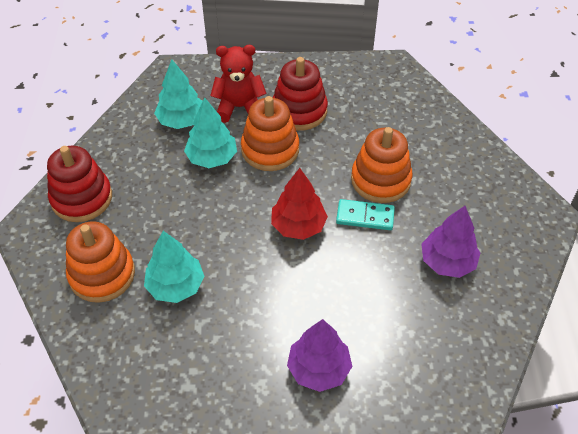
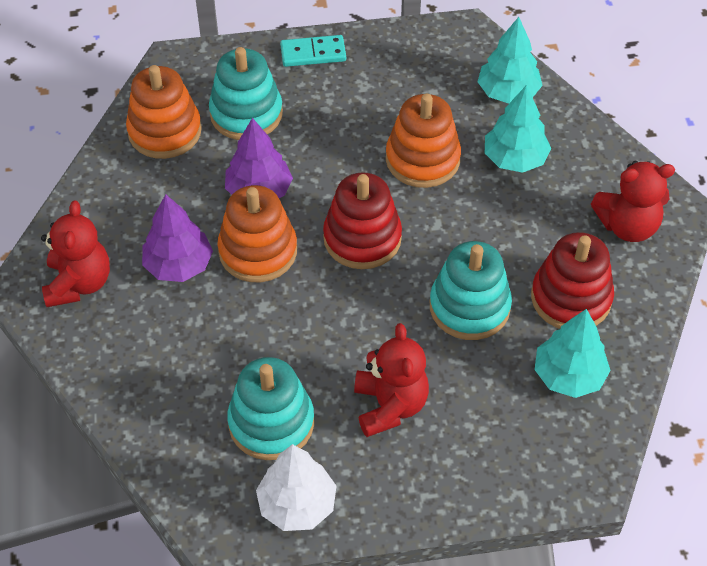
red teddy bear: 1 -> 3
red tree: 1 -> 0
turquoise stacking toy: 0 -> 3
white tree: 0 -> 1

